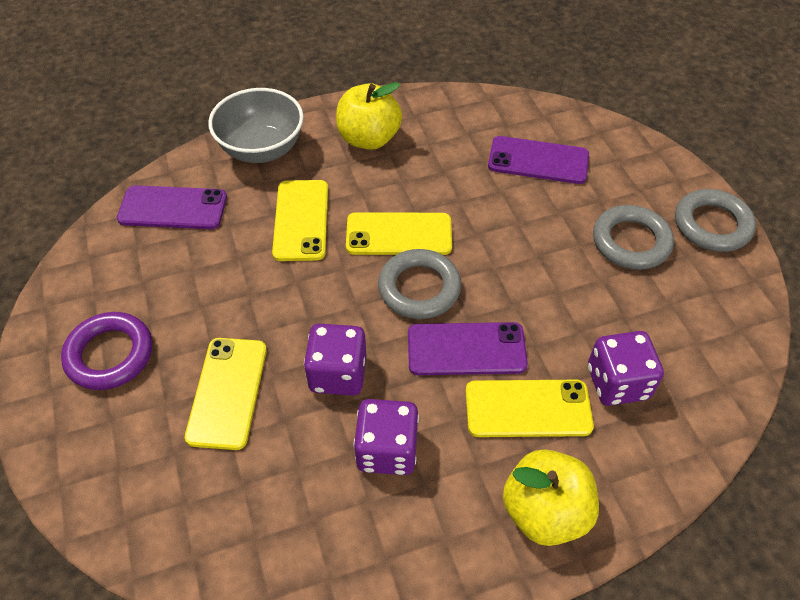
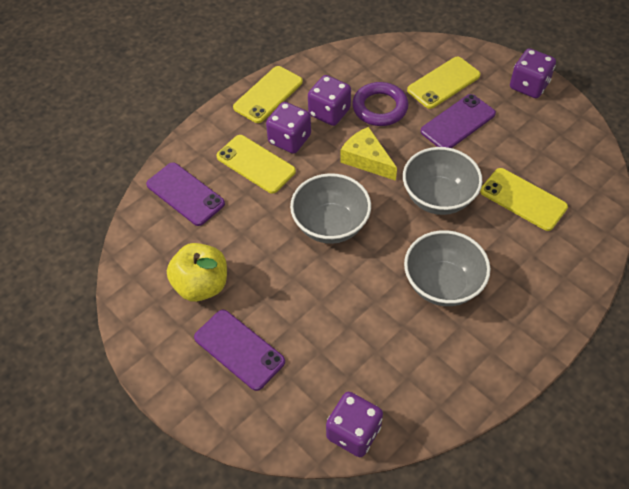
grey bowl: 1 -> 3
grey ring: 3 -> 0
purple dice: 3 -> 4
yellow apple: 2 -> 1
yellow cheese: 0 -> 1

